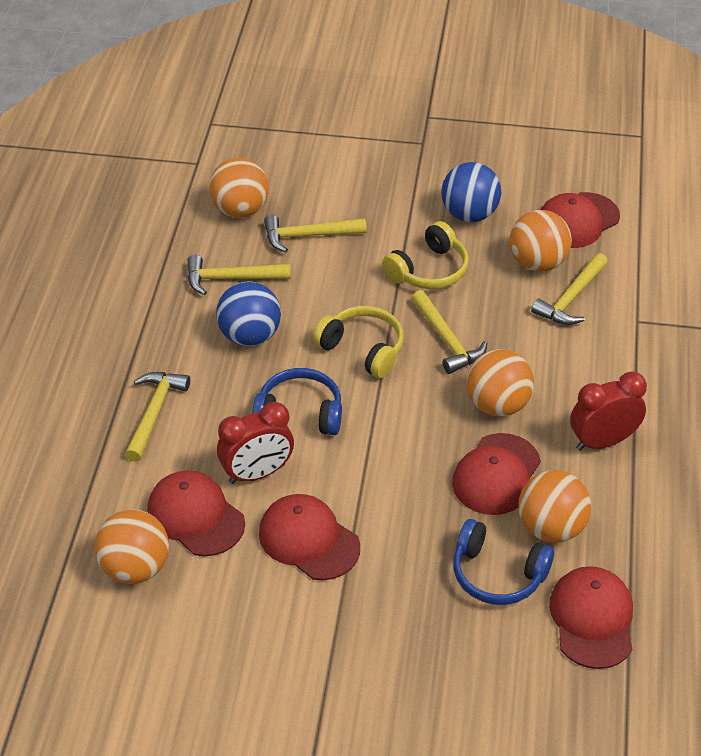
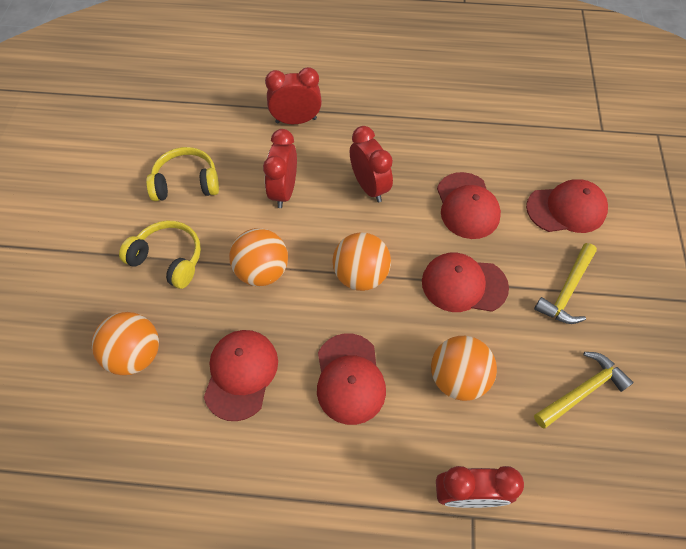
blue ball: 2 -> 0
blue headphones: 2 -> 0
orange ball: 5 -> 4
red clock: 2 -> 4
yellow hammer: 5 -> 2

